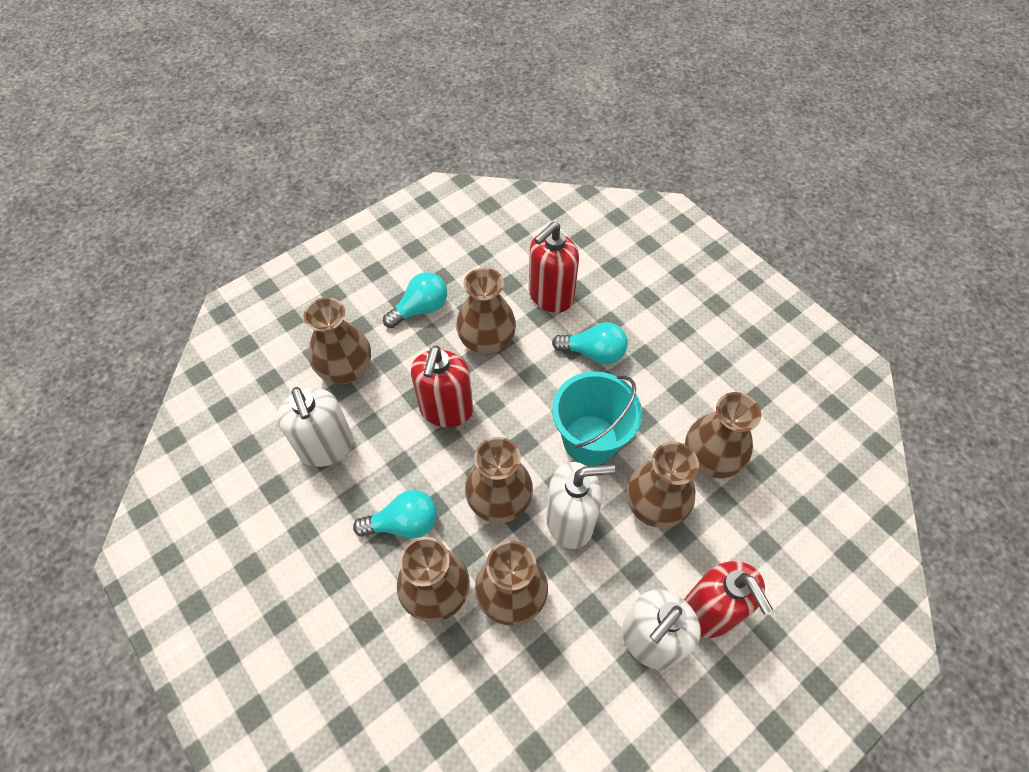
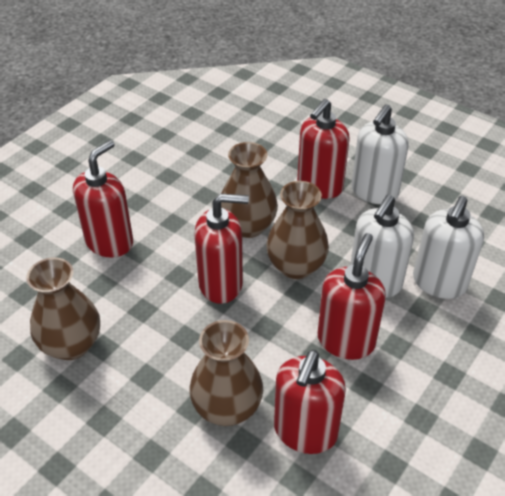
brown vase: 7 -> 4
red soap dispenser: 3 -> 5
turquoise bucket: 1 -> 0
turquoise light bulb: 3 -> 0

